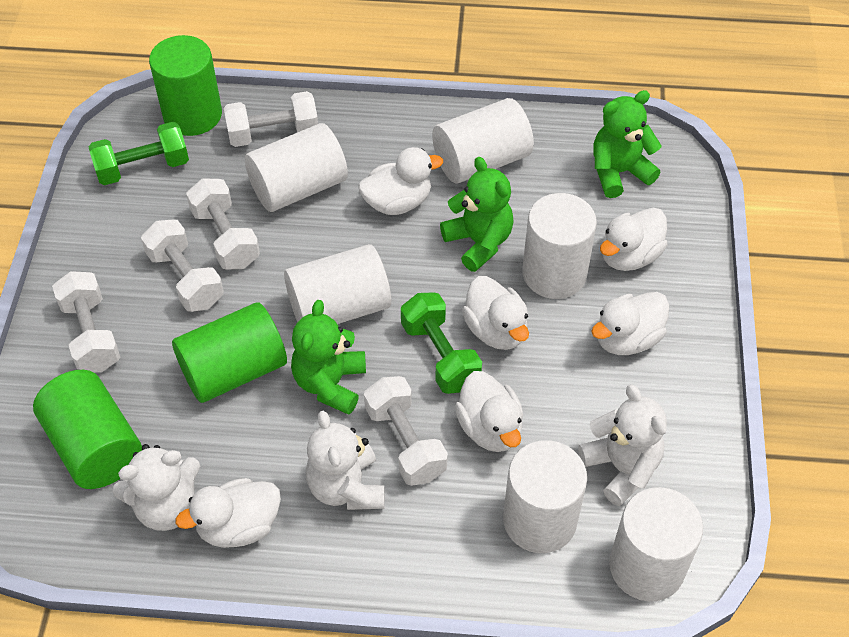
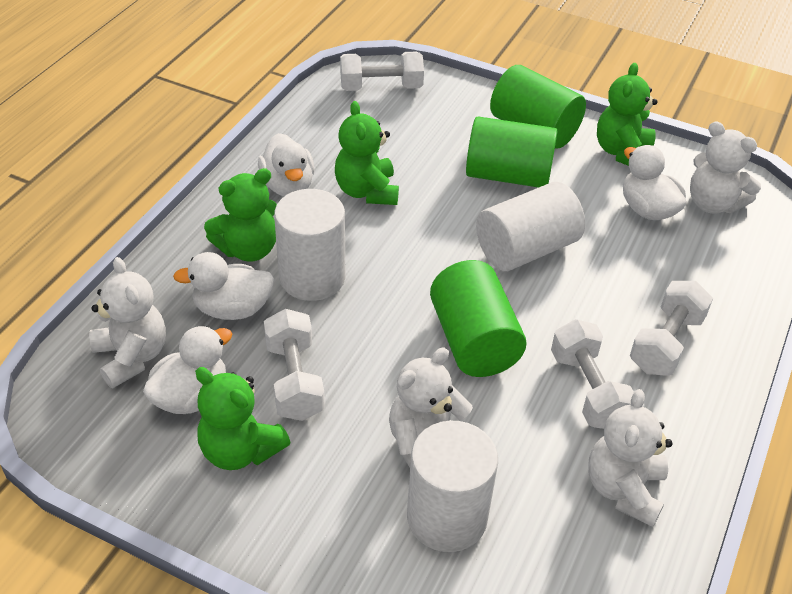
green dumbbell: 2 -> 0
green teddy bear: 3 -> 4
white cylinder: 6 -> 3
white duck: 6 -> 4
white dumbbell: 5 -> 4
white teddy bear: 3 -> 4

